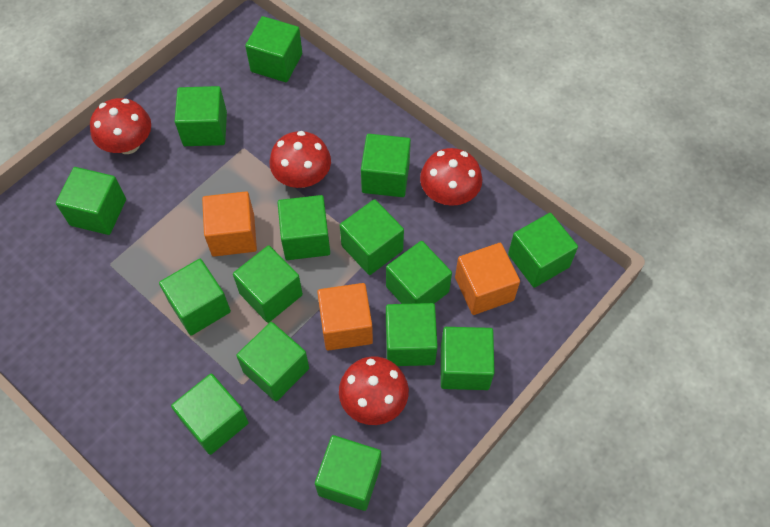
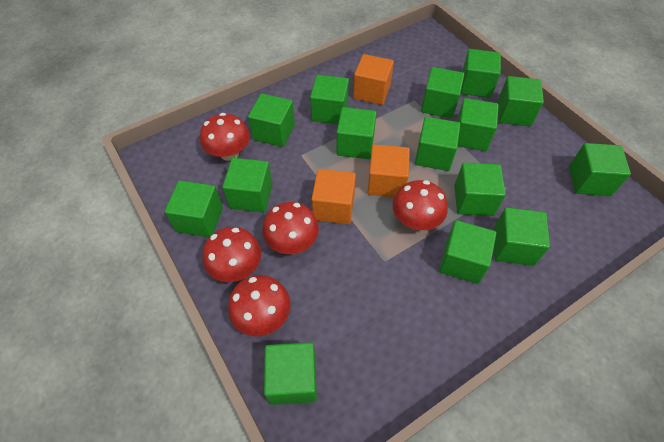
red mushroom: 4 -> 5

